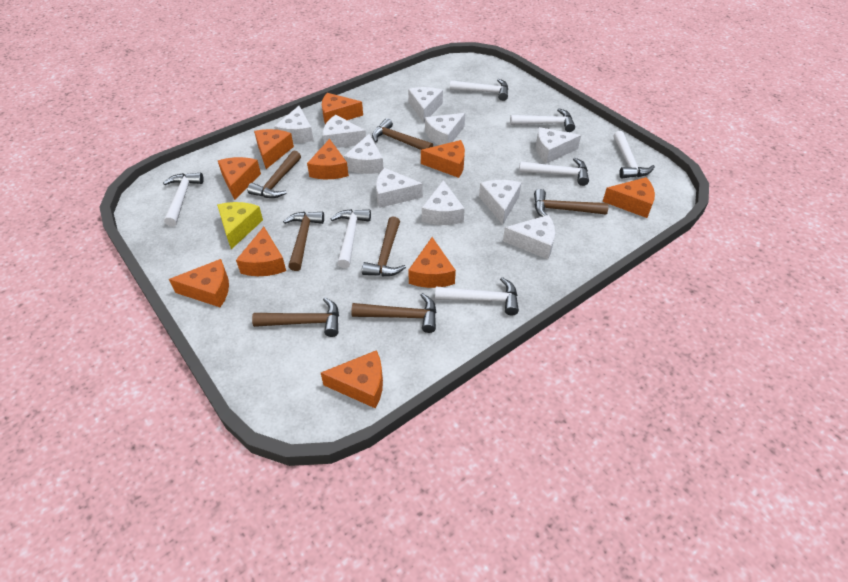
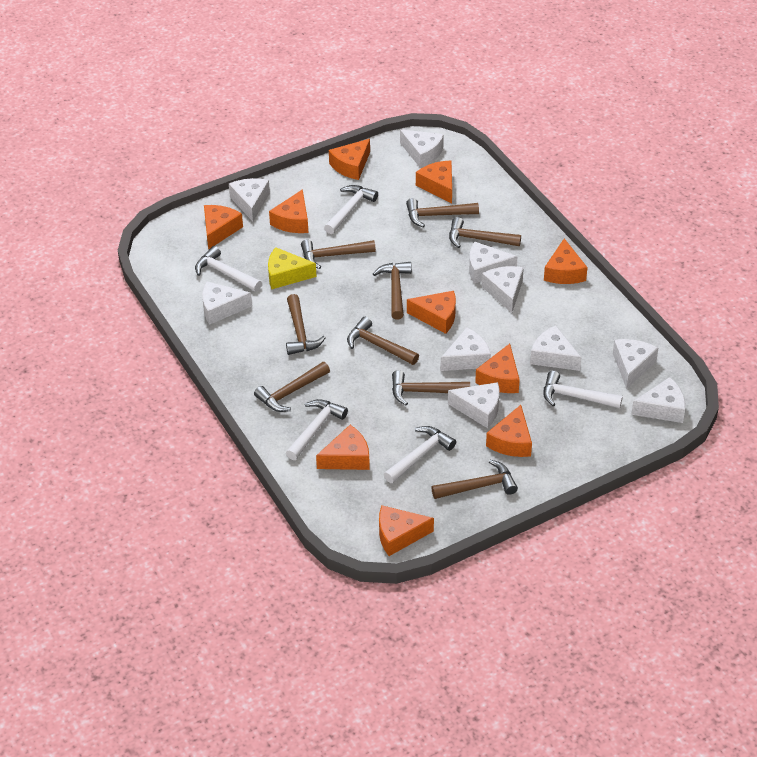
brown hammer: 7 -> 9
white hammer: 7 -> 5

